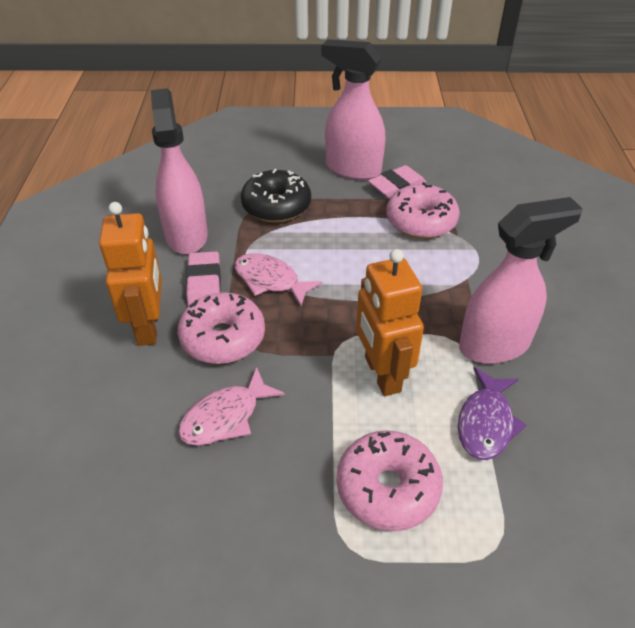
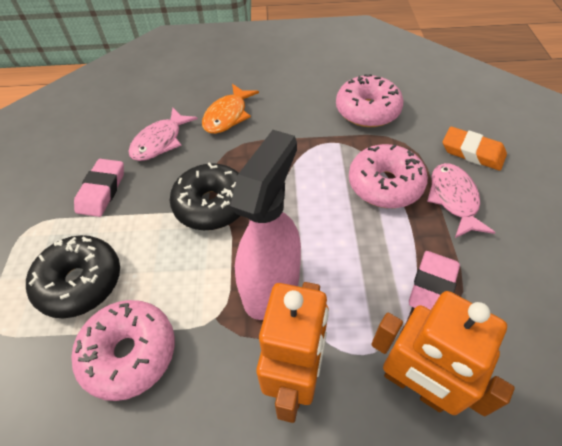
black donut: 1 -> 2
orange eraser: 0 -> 1
orange fish: 0 -> 1
pink spray bottle: 3 -> 1
purple fish: 1 -> 0

